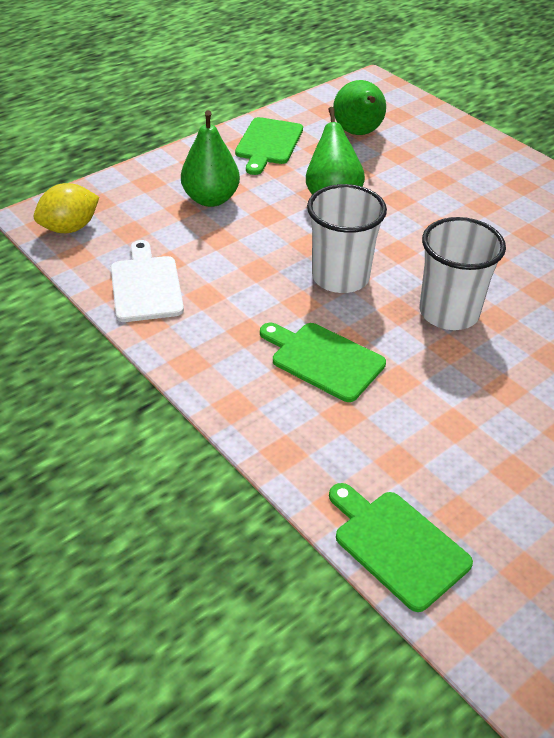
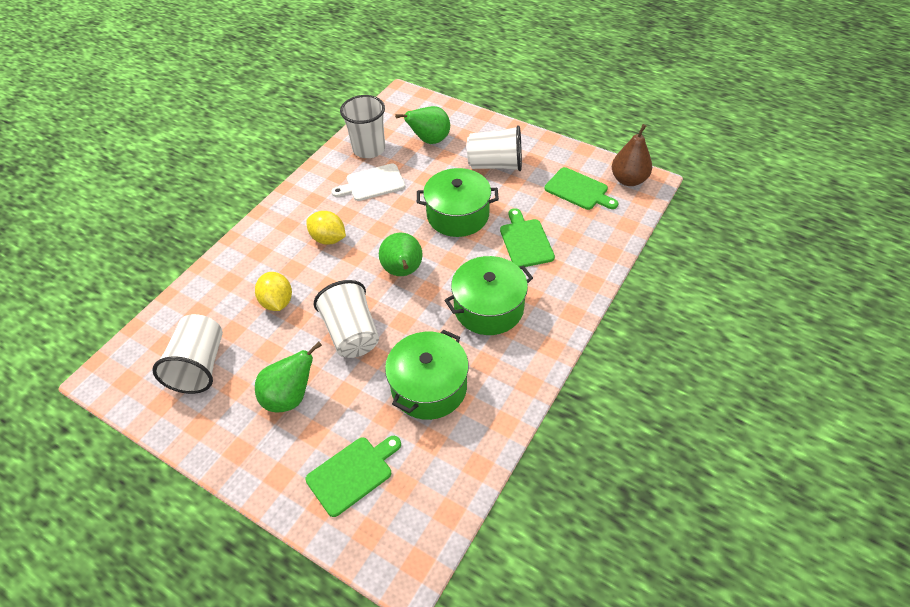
brown pear: 0 -> 1
green pot: 0 -> 3
white cup: 2 -> 4
yellow lemon: 1 -> 2

